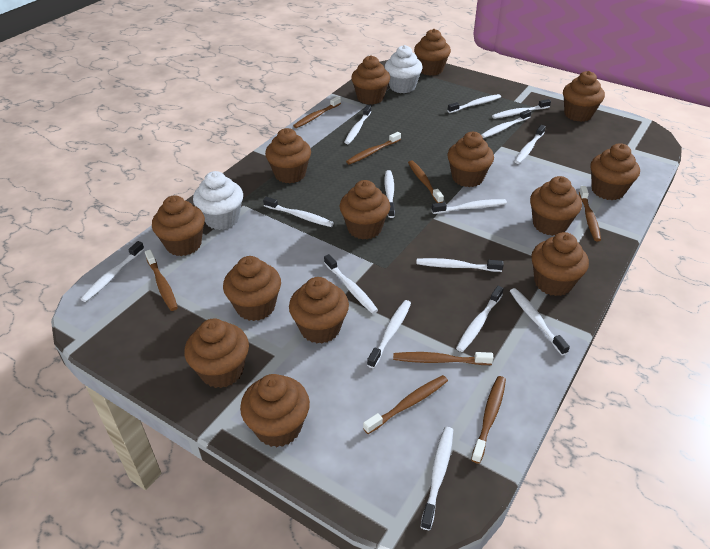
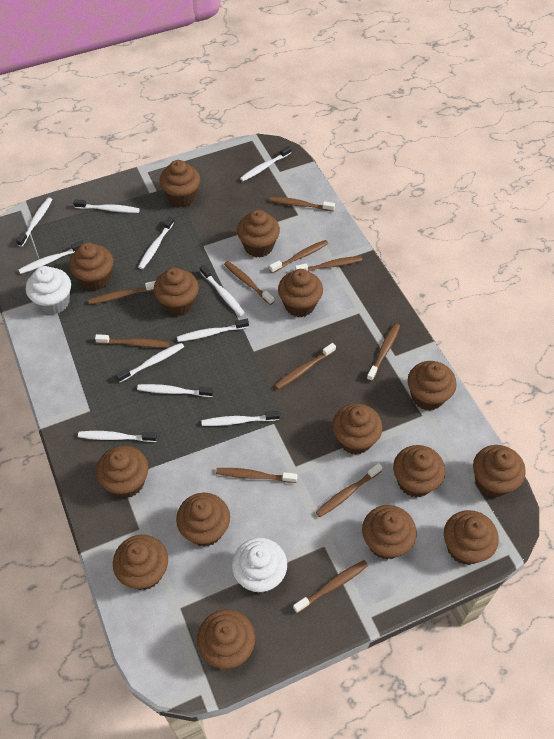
brown cupcake: 14 -> 15
brown toothbrush: 8 -> 11
white toothbrush: 15 -> 11

